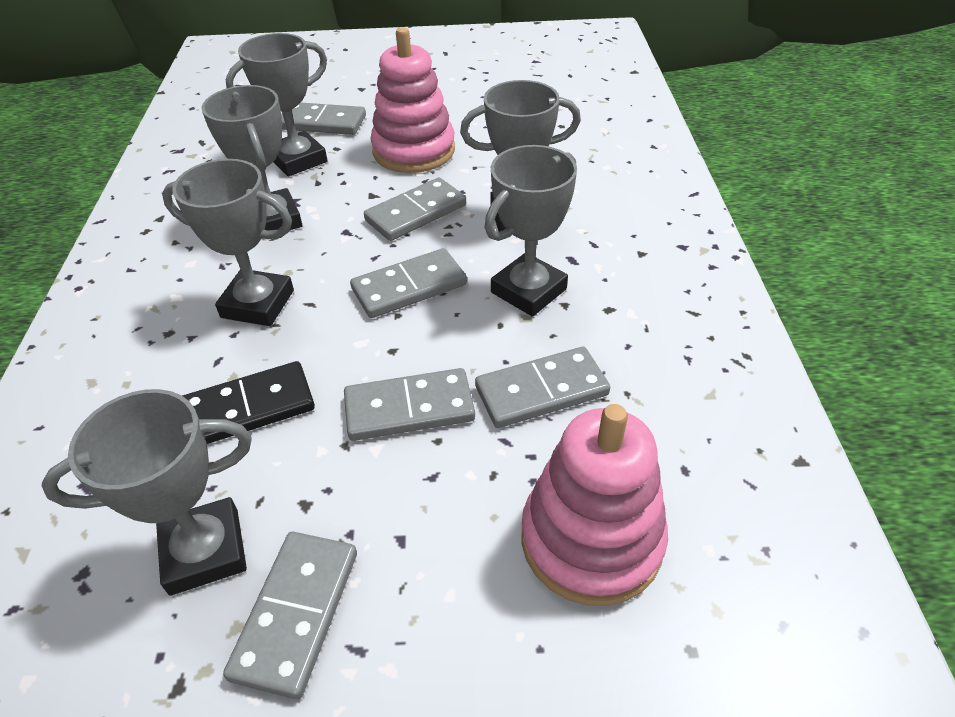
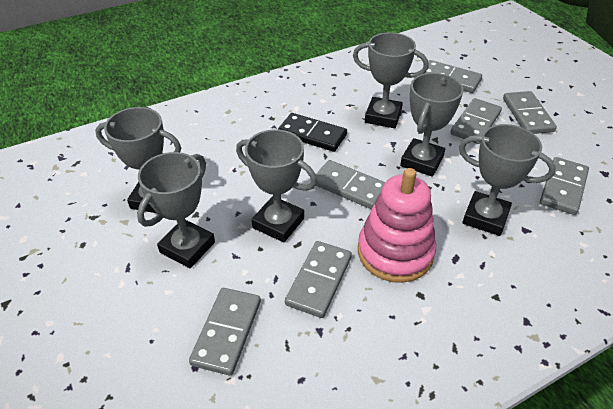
grey domino: 6 -> 7
pink stacking toy: 2 -> 1

